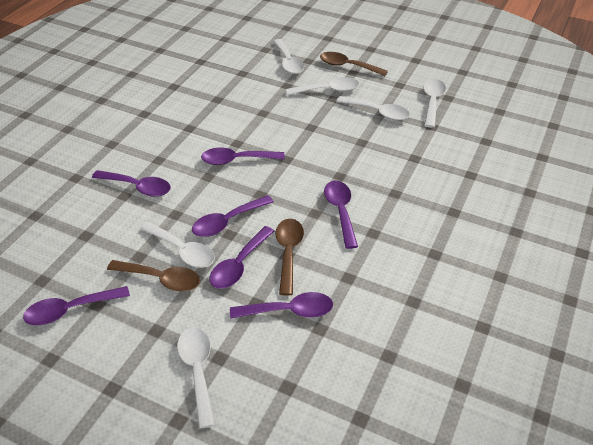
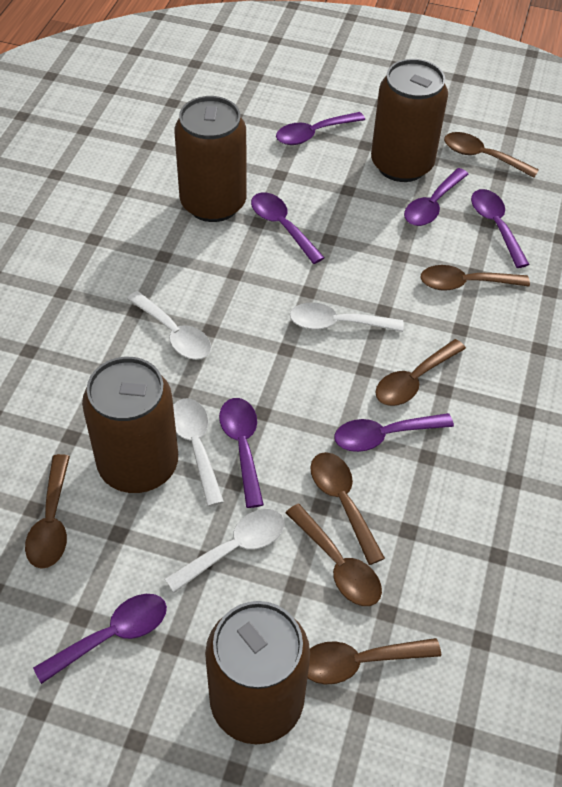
brown can: 0 -> 4
brown spoon: 3 -> 7
white spoon: 6 -> 4

